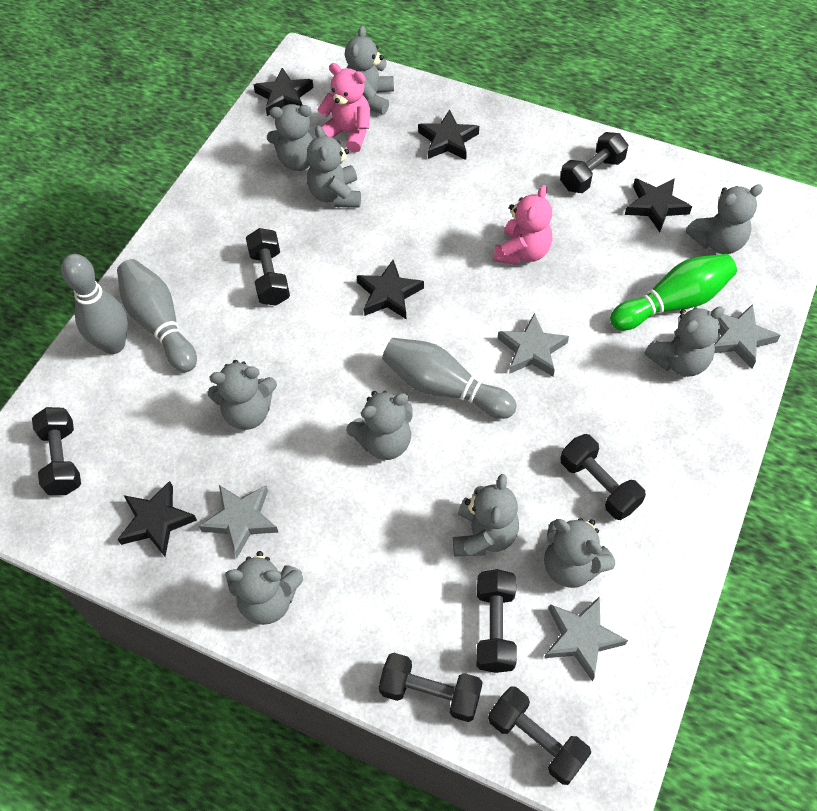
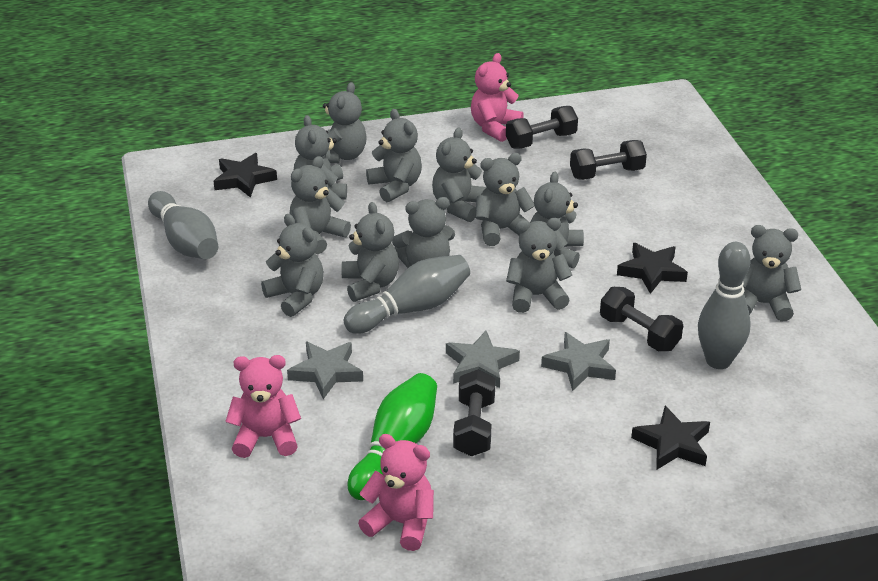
black dumbbell: 7 -> 4
black star: 5 -> 3
grey star: 4 -> 3
grey teddy bear: 10 -> 12
pink teddy bear: 2 -> 3

